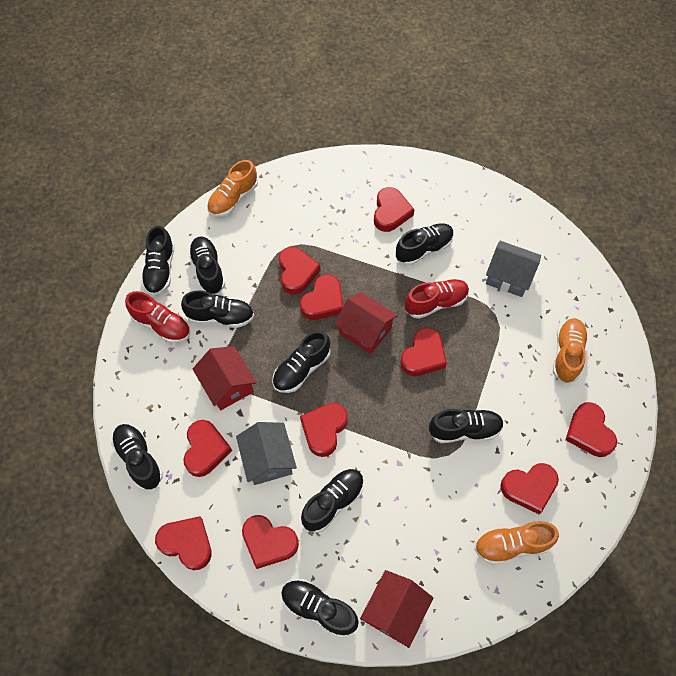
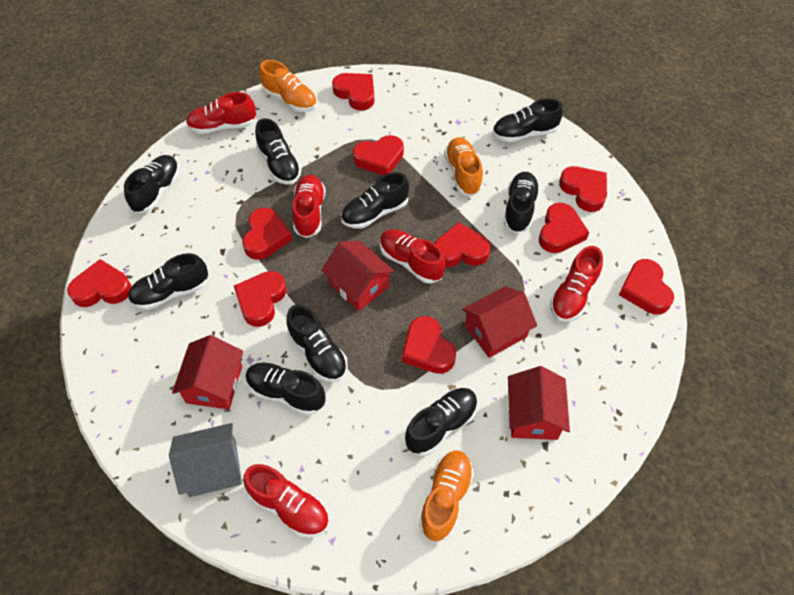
grey house: 2 -> 1
red house: 3 -> 4
red shoe: 2 -> 5

